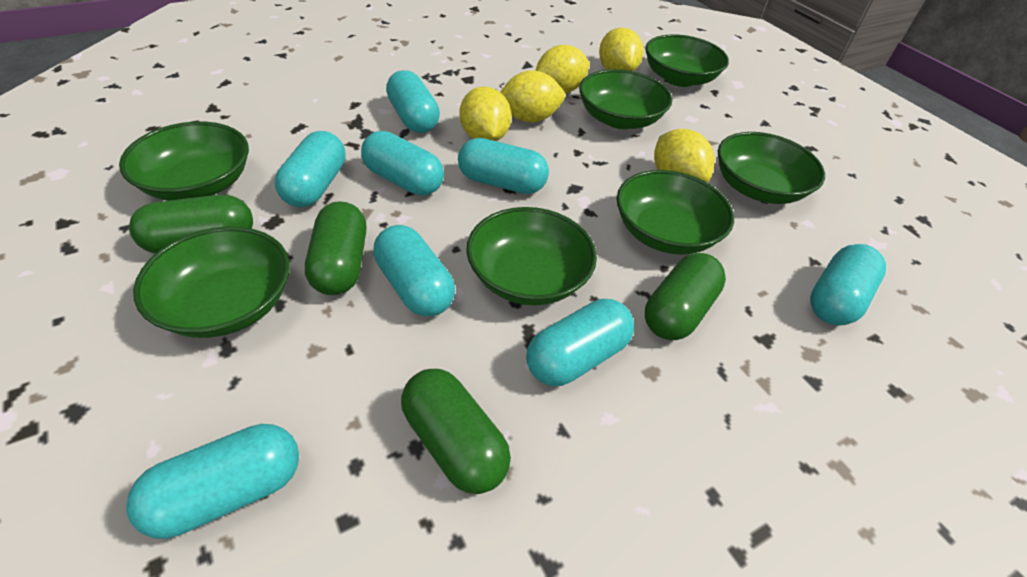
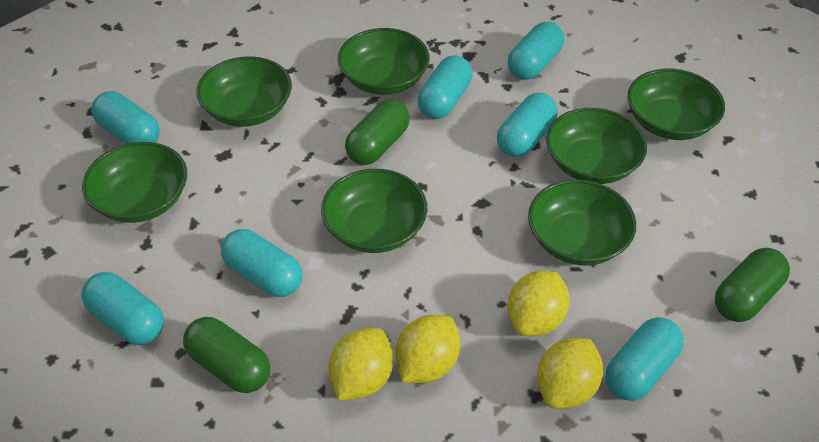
green capsule: 4 -> 3
turquoise capsule: 8 -> 7
yellow lemon: 5 -> 4

